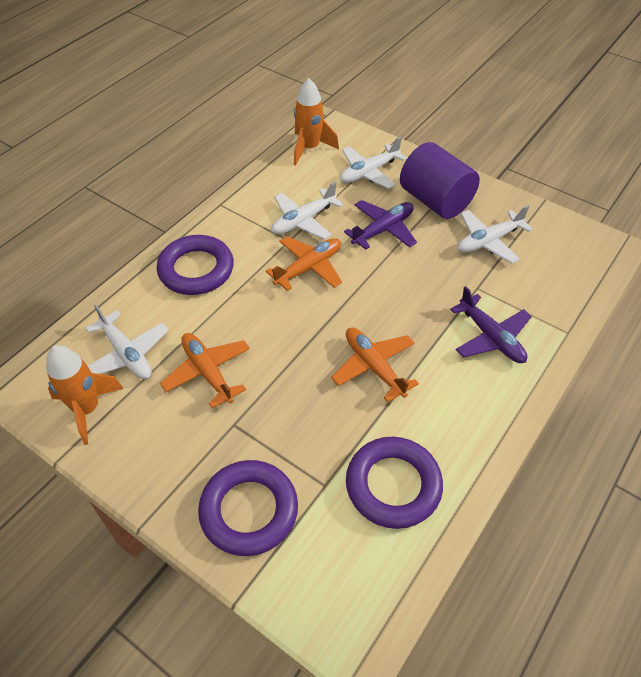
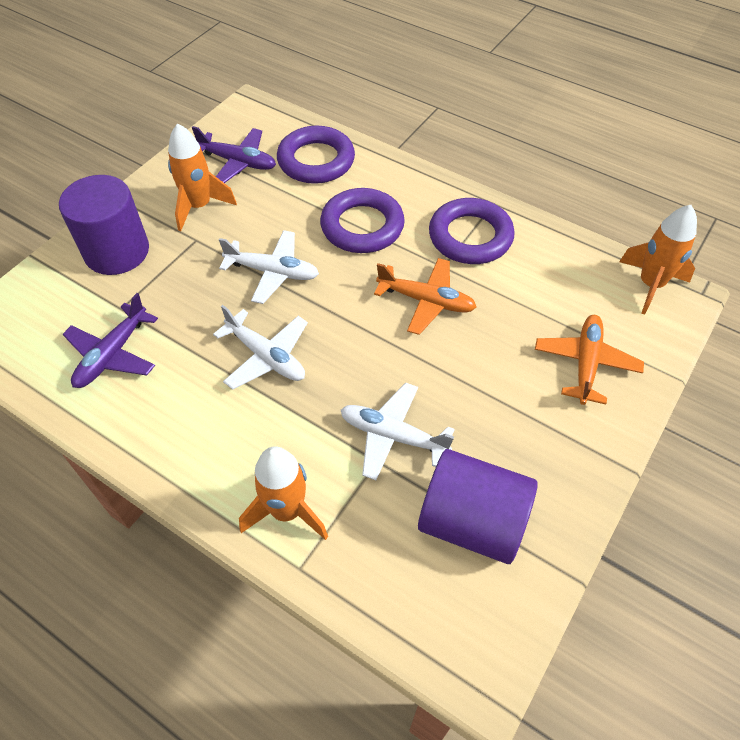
orange plane: 3 -> 2
orange rocket: 2 -> 3
purple cylinder: 1 -> 2
white plane: 4 -> 3

